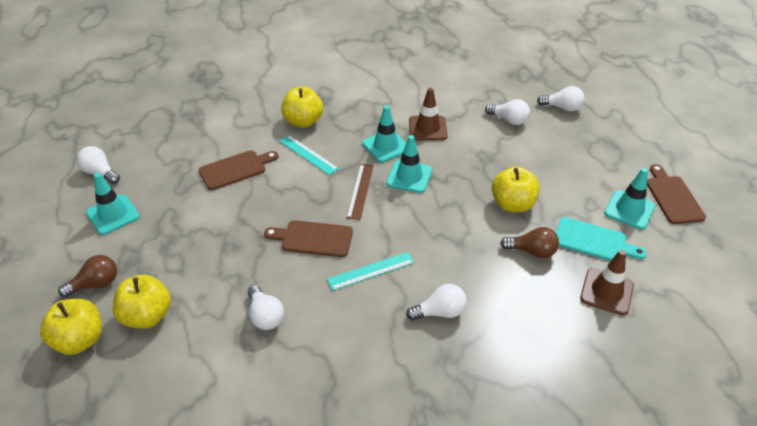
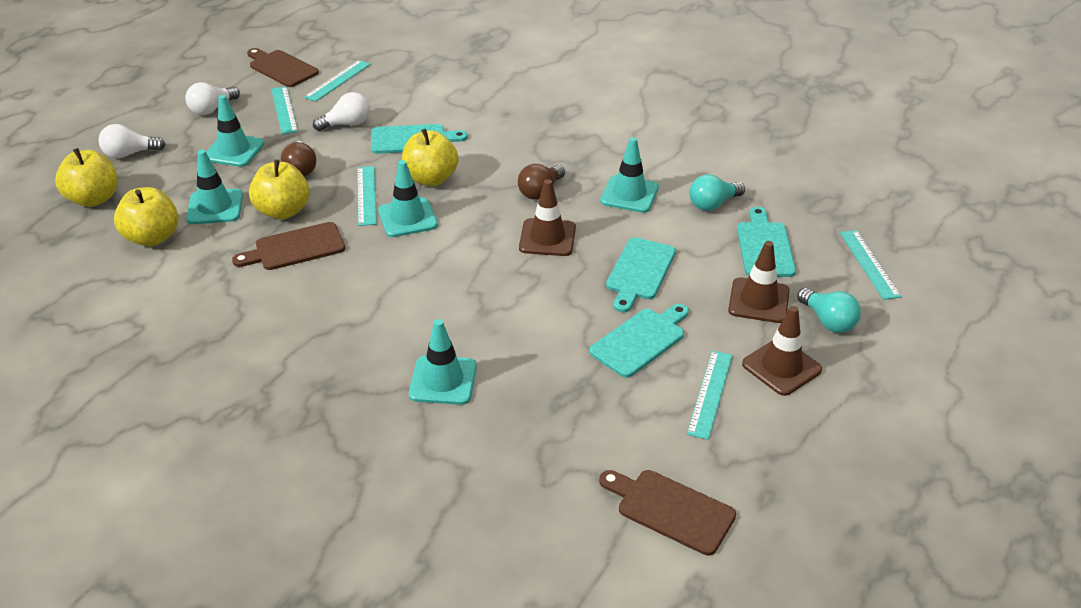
brown ruler: 1 -> 0
brown traffic cone: 2 -> 3
turquoise cutting board: 1 -> 4
turquoise light bulb: 0 -> 2
turquoise ruler: 2 -> 5
turquoise traffic cone: 4 -> 5
white light bulb: 5 -> 3

